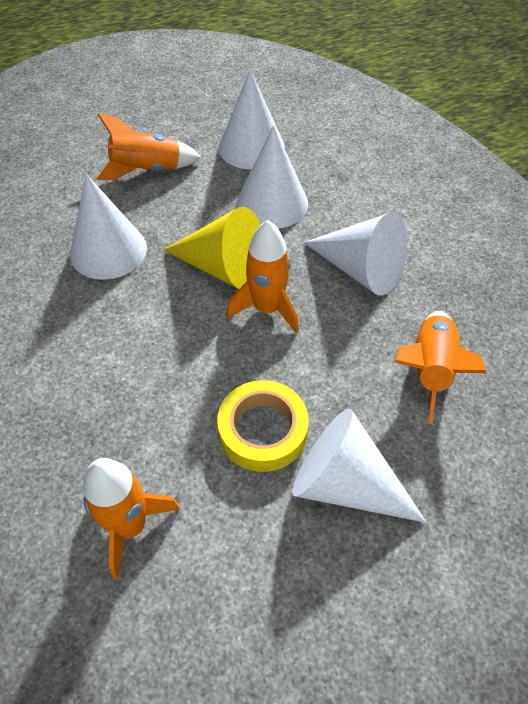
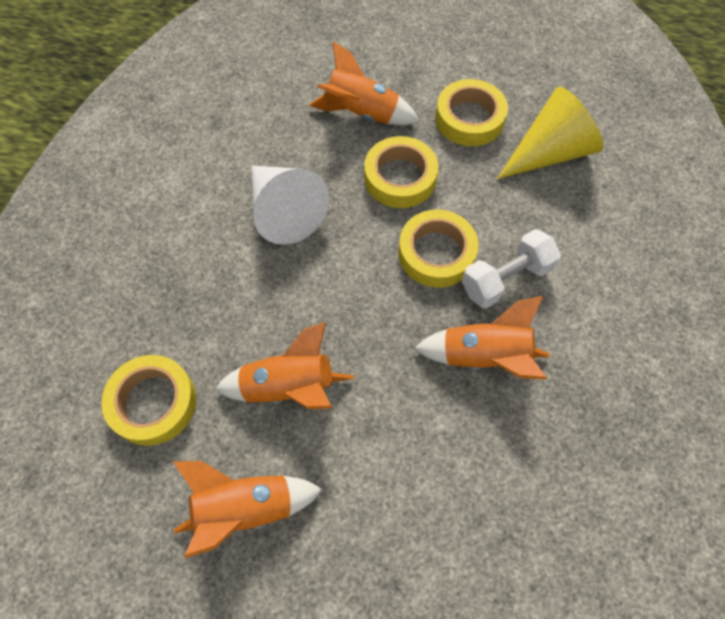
white cone: 5 -> 1
white dumbbell: 0 -> 1
yellow tape: 1 -> 4

